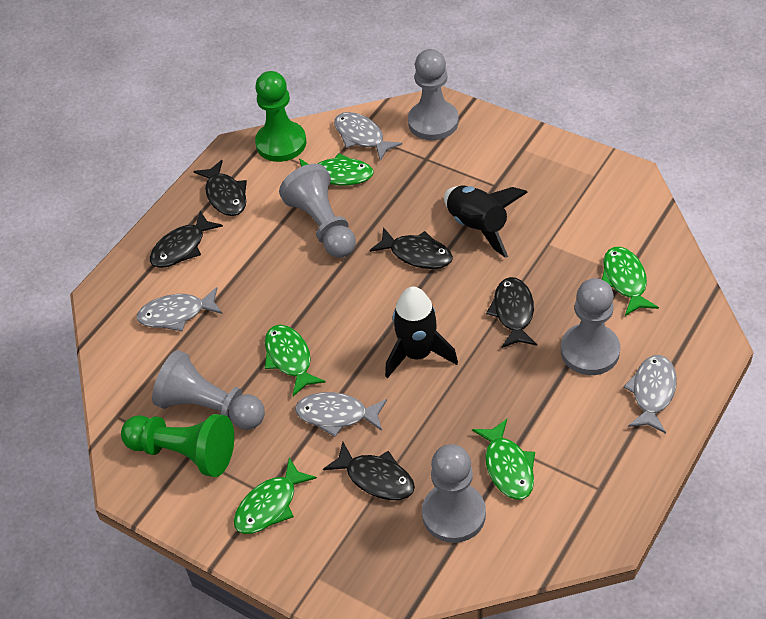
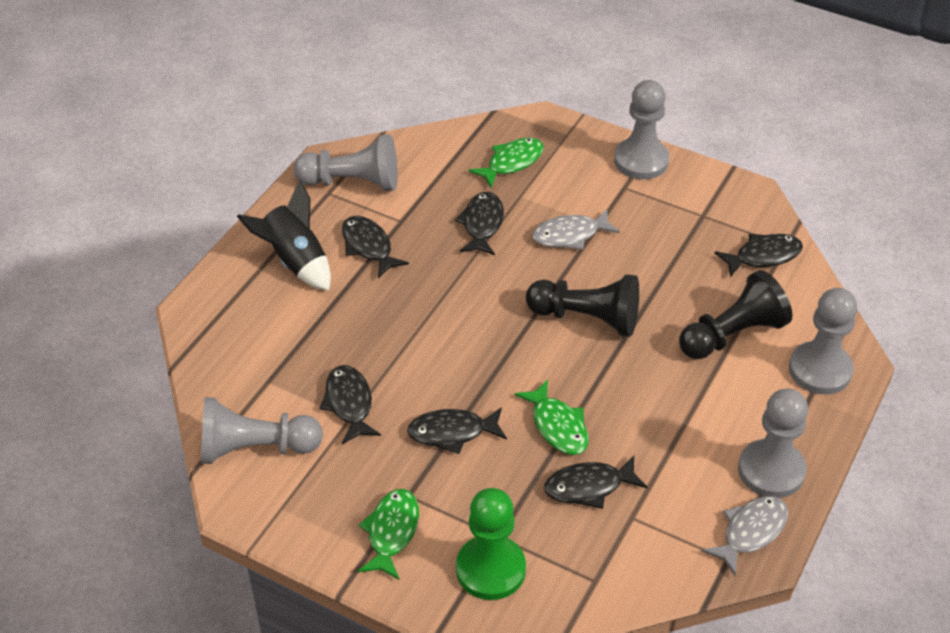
black fish: 5 -> 6
black pawn: 0 -> 2
black rocket: 2 -> 1
green fish: 5 -> 3
green pawn: 2 -> 1
grey fish: 4 -> 2

